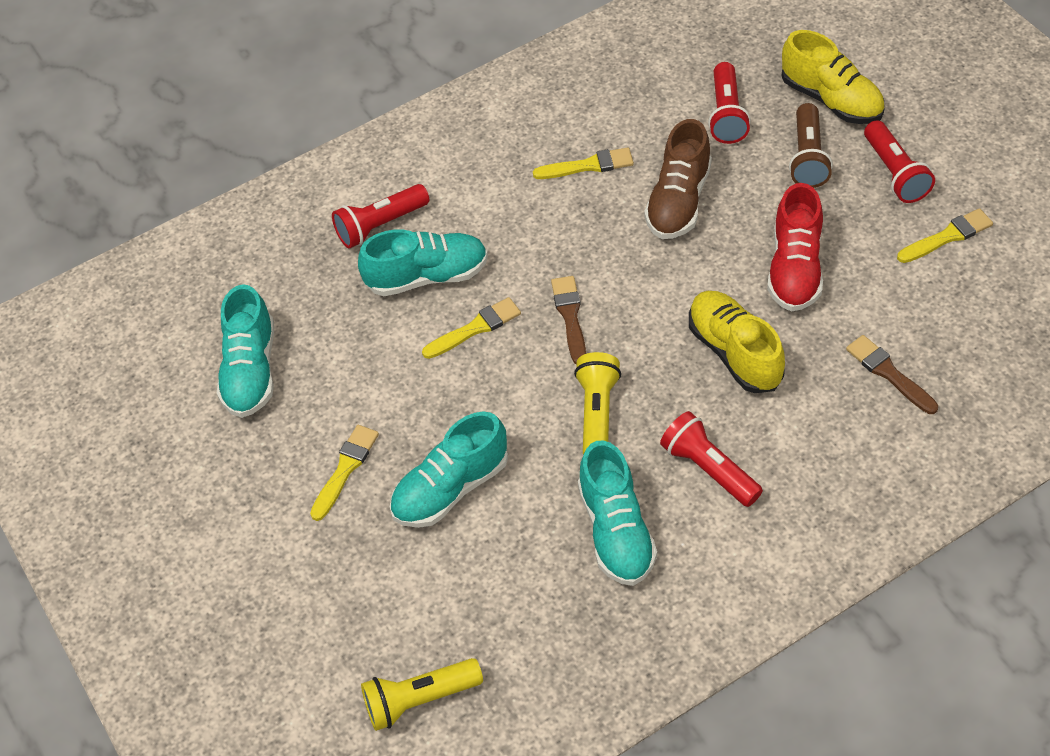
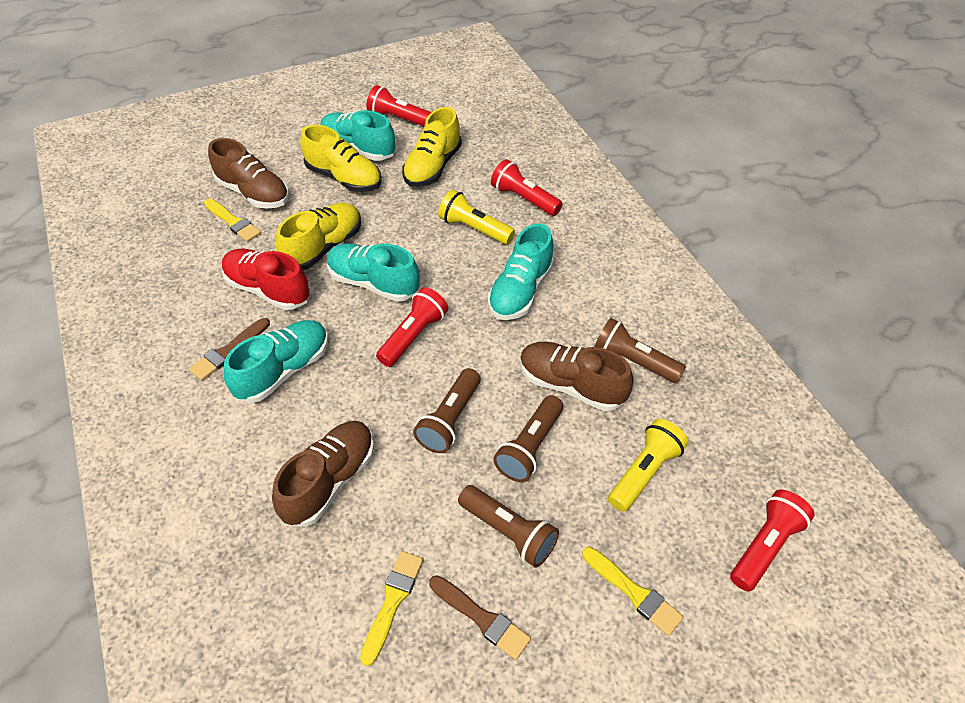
brown flashlight: 1 -> 4
brown shoe: 1 -> 3
yellow brush: 4 -> 3
yellow shoe: 2 -> 3

